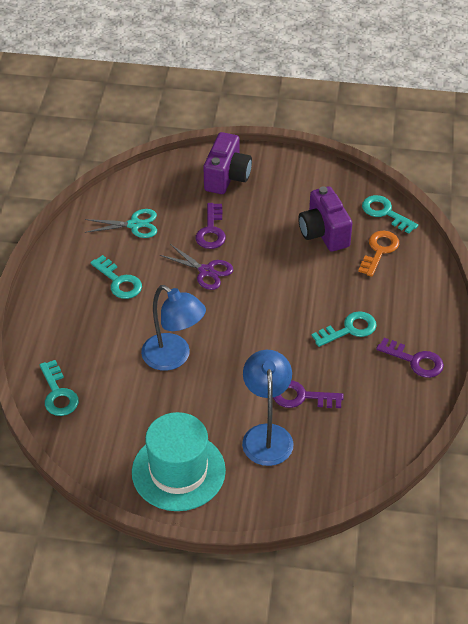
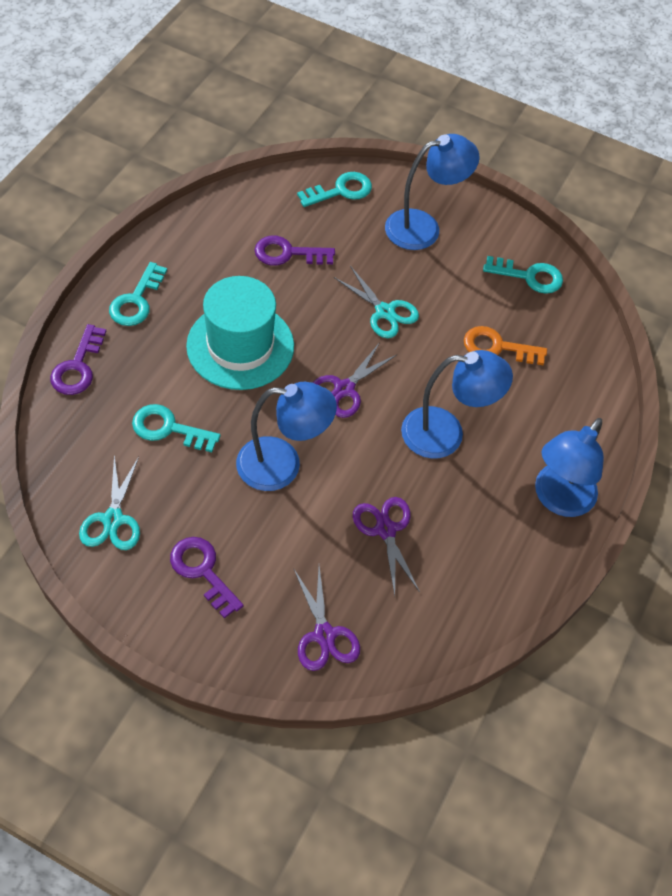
blue lamp: 2 -> 4
purple camera: 2 -> 0
purple scissors: 1 -> 3
turquoise scissors: 1 -> 2

